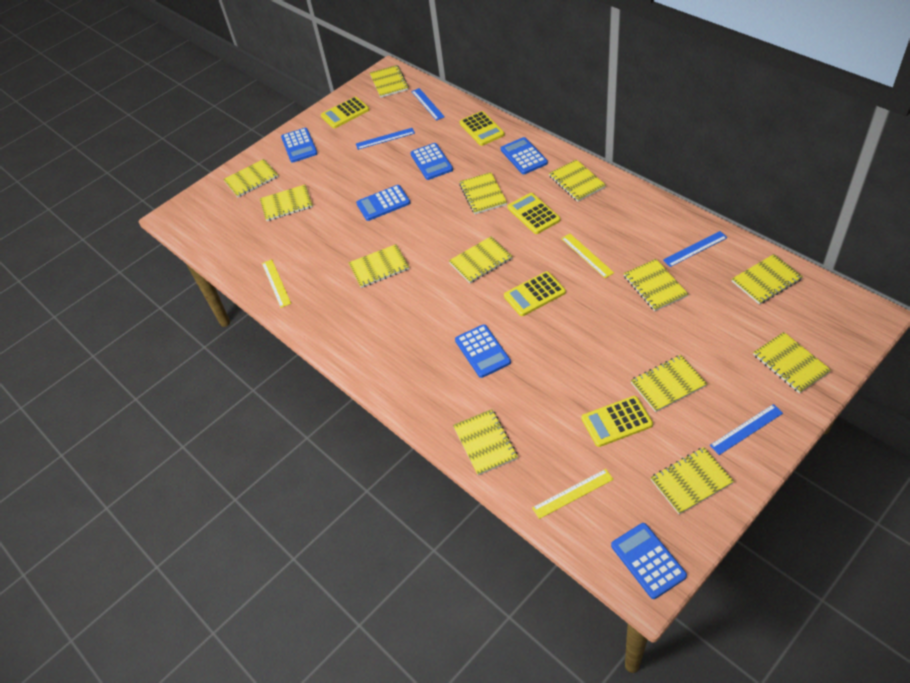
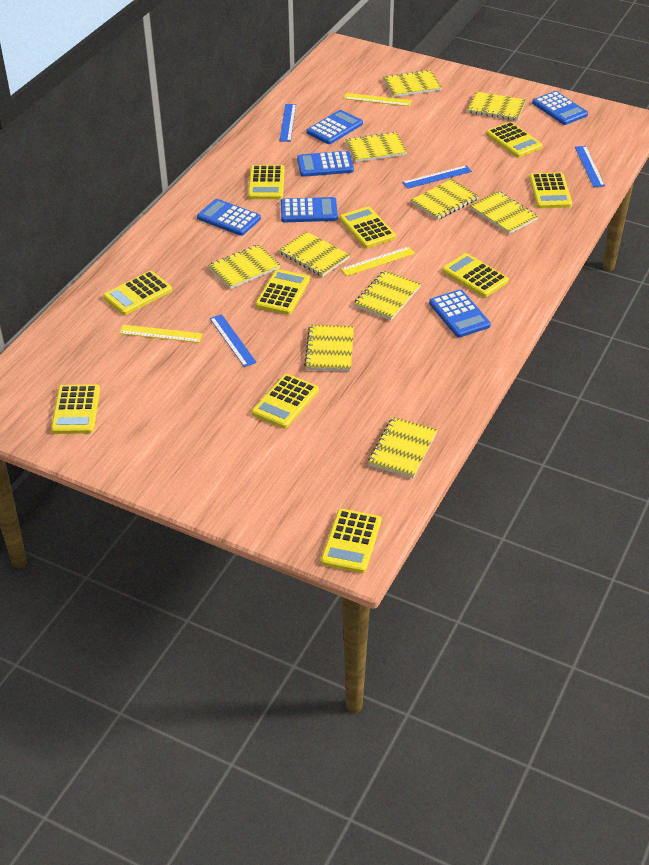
yellow calculator: 5 -> 10
yellow notebook: 13 -> 10

